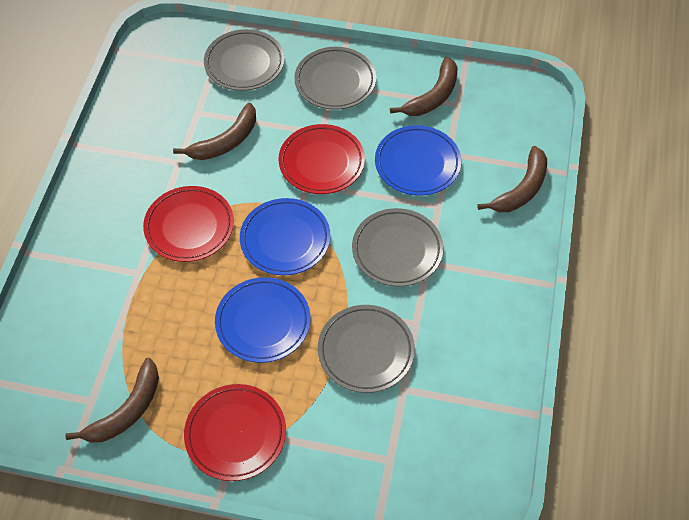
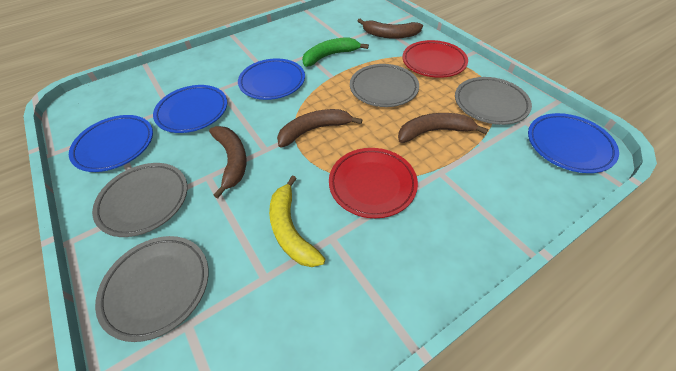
blue plate: 3 -> 4
green banana: 0 -> 1
red plate: 3 -> 2
yellow banana: 0 -> 1

